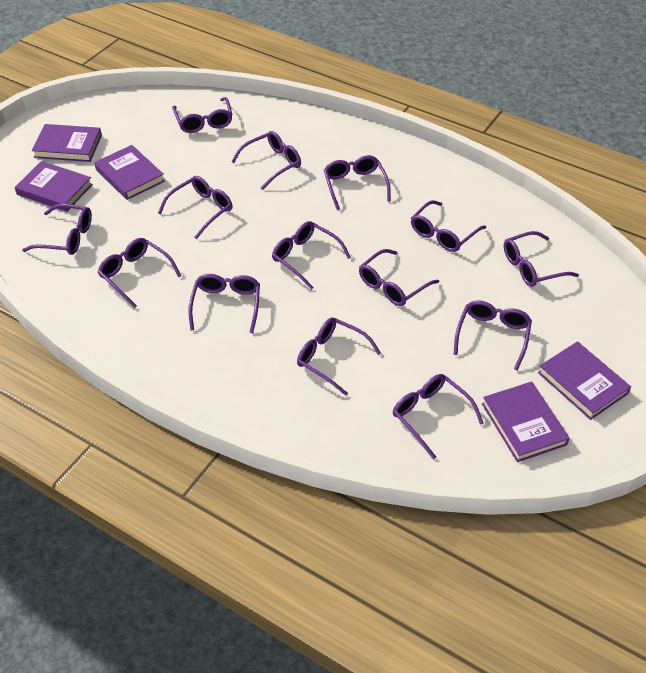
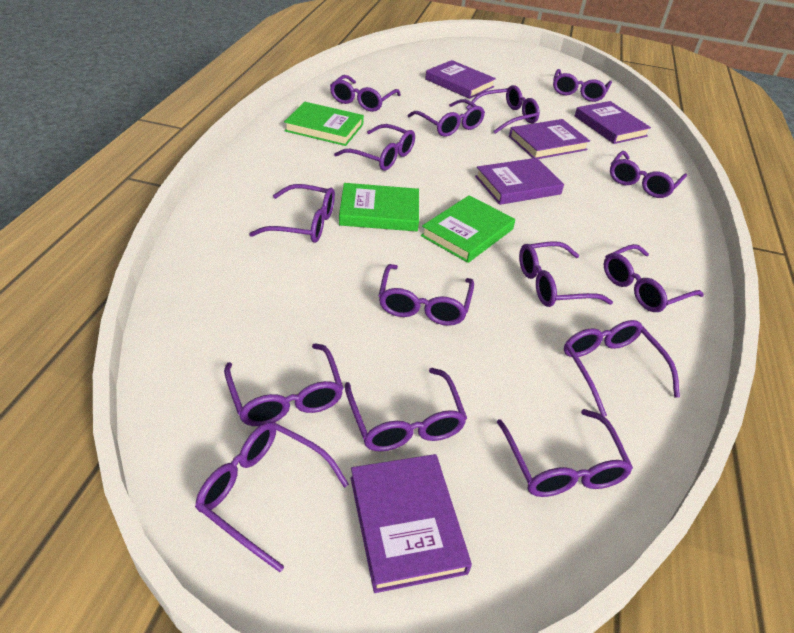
green book: 0 -> 3
purple glasses: 14 -> 15

